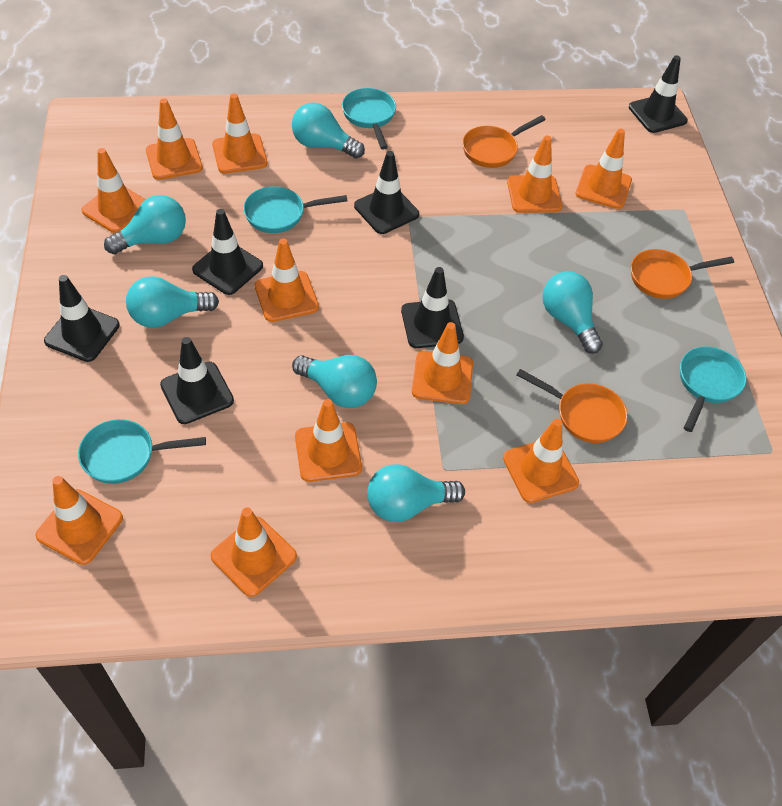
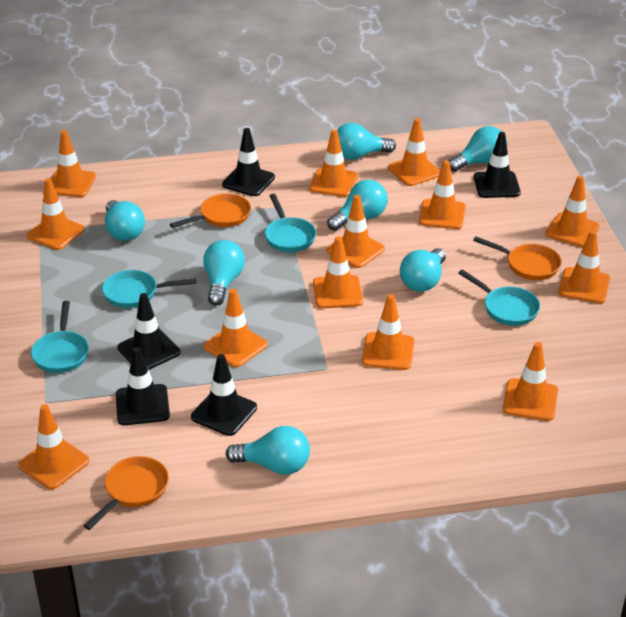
black traffic cone: 6 -> 5
orange traffic cone: 11 -> 13
turquoise light bulb: 6 -> 7

